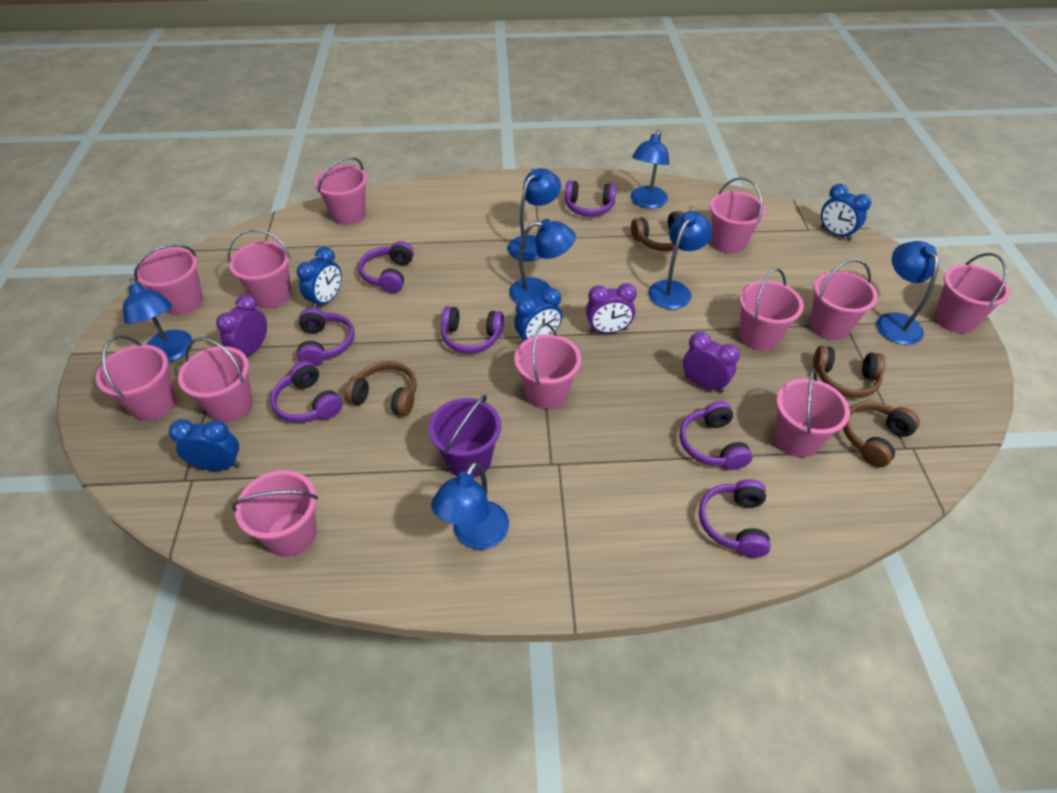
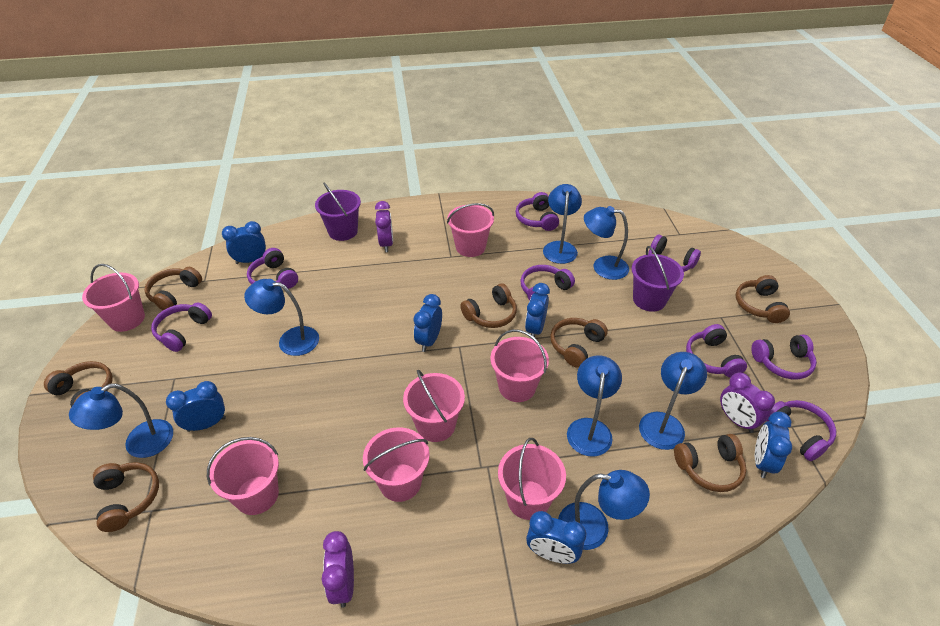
blue clock: 4 -> 6
brown headphones: 4 -> 7
pink bucket: 12 -> 7
purple bucket: 1 -> 2
purple headphones: 7 -> 8

